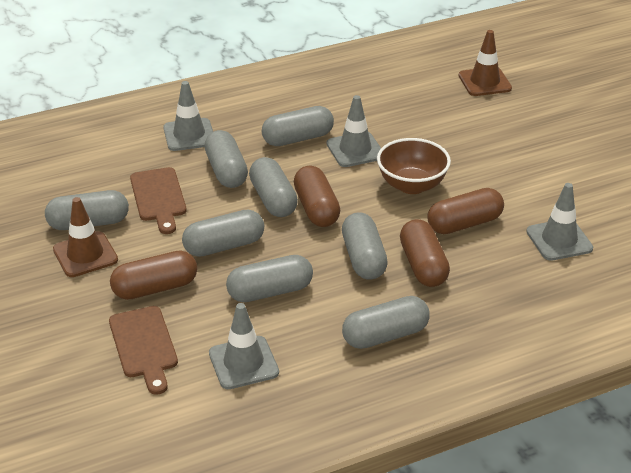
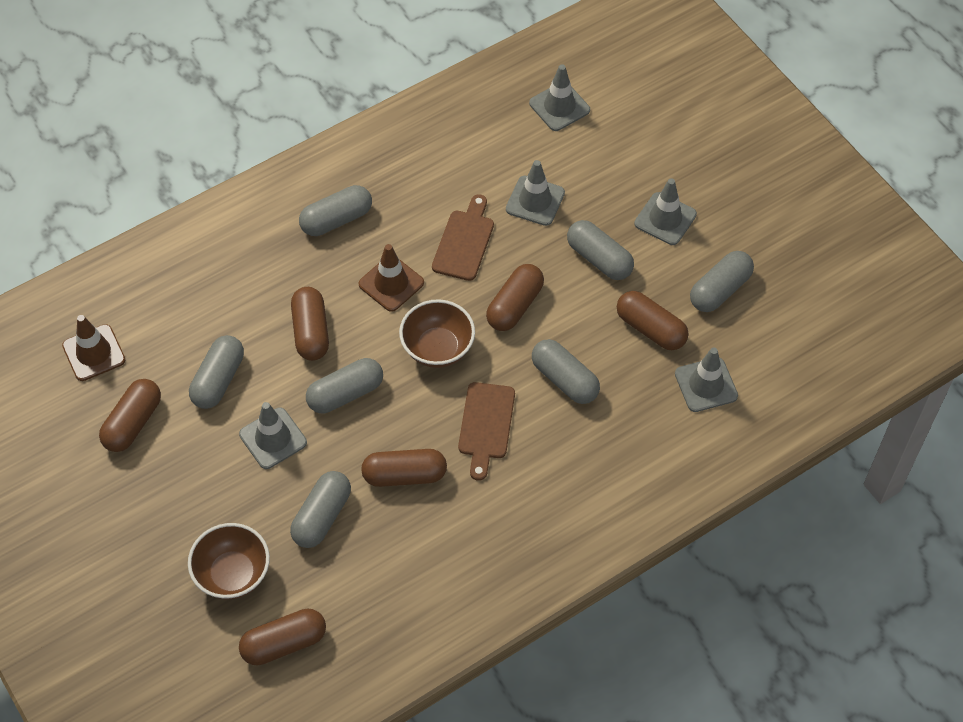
brown bowl: 1 -> 2
brown capsule: 4 -> 6
grey capsule: 8 -> 7
grey traffic cone: 4 -> 5

